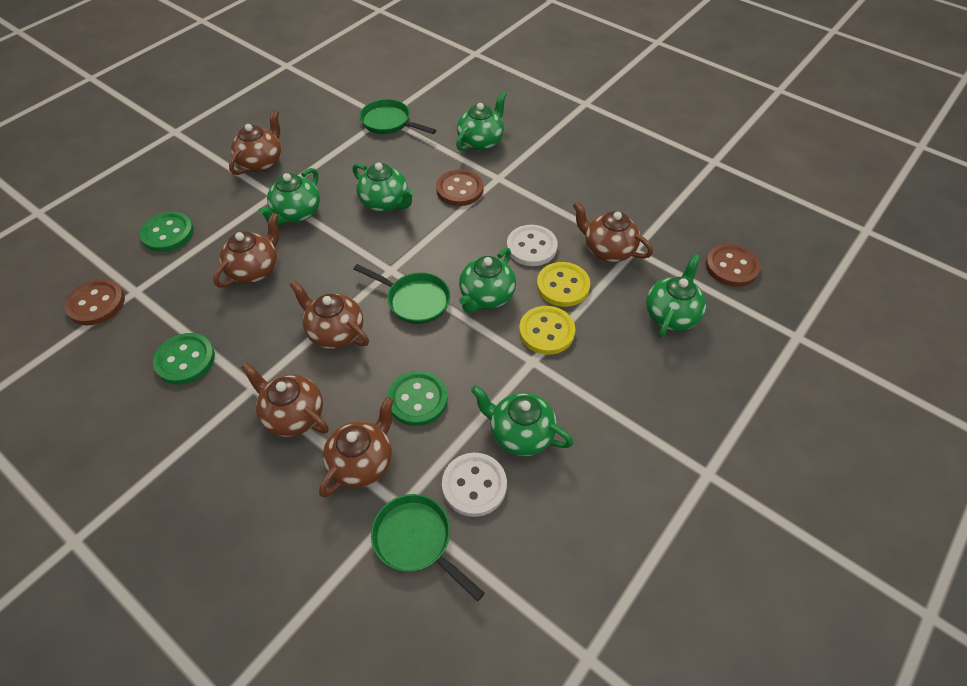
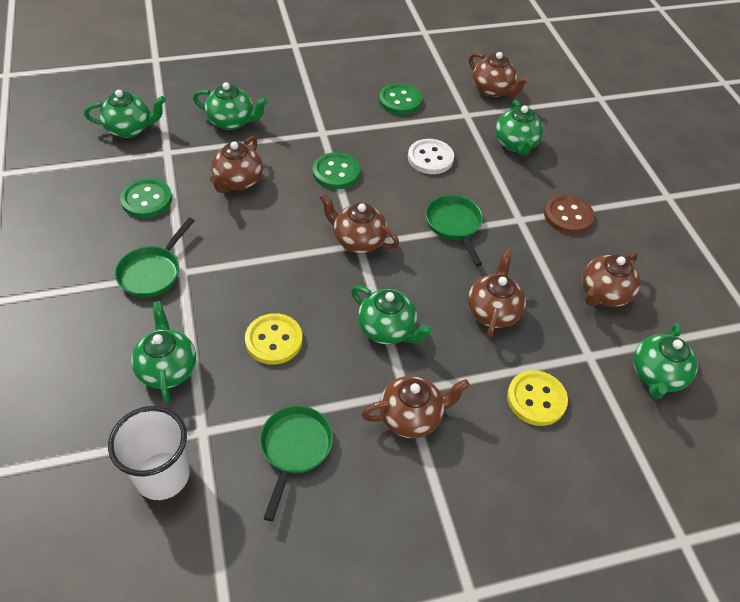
brown button: 3 -> 1
white button: 2 -> 1
white cup: 0 -> 1

